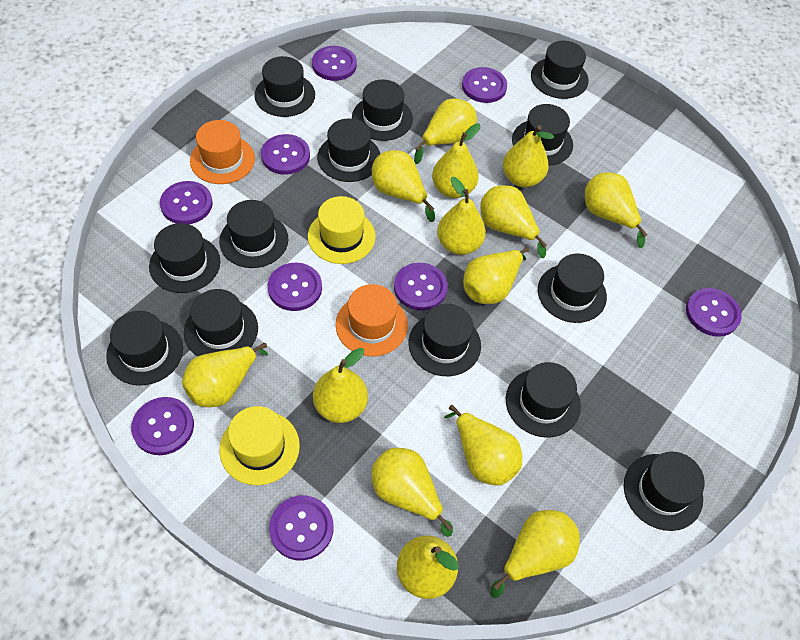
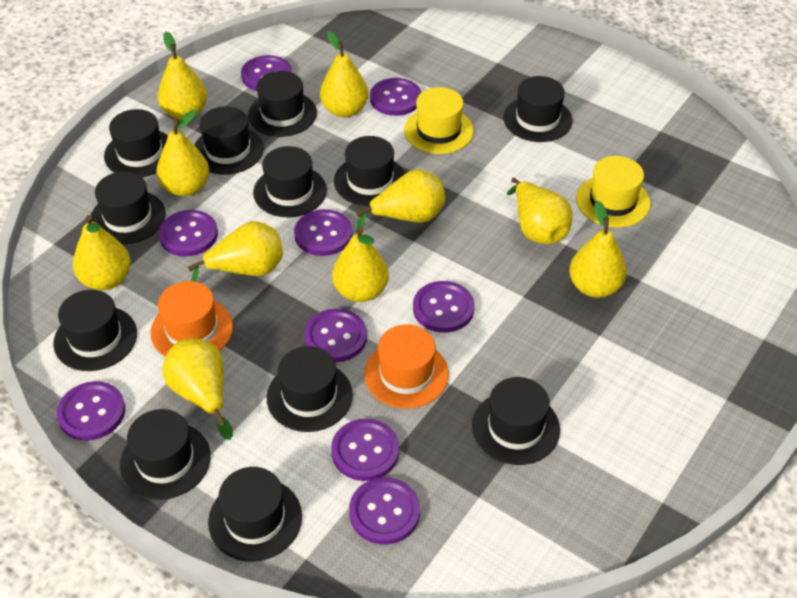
black hat: 13 -> 12
yellow pear: 14 -> 10

